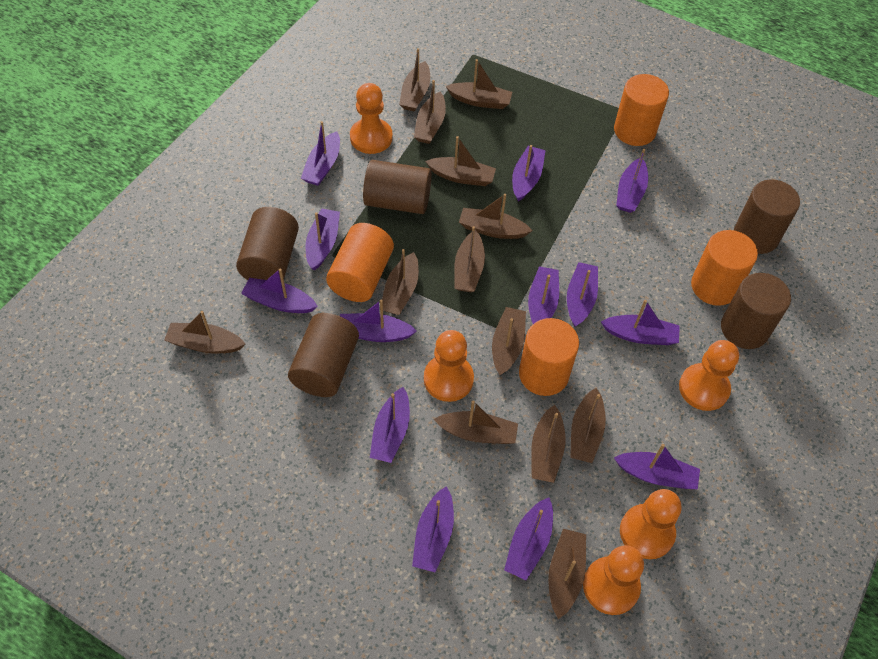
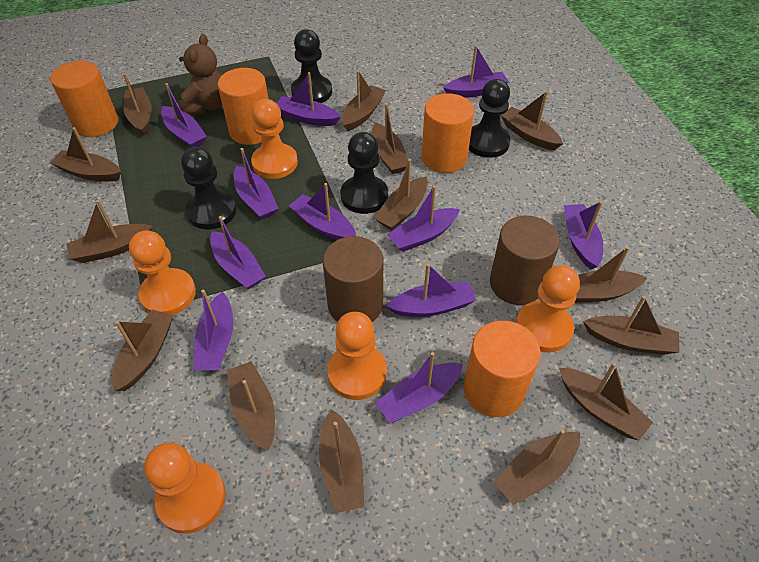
black pawn: 0 -> 4
brown boat: 13 -> 14
brown cylinder: 5 -> 2
brown teddy bear: 0 -> 1
purple boat: 13 -> 11

